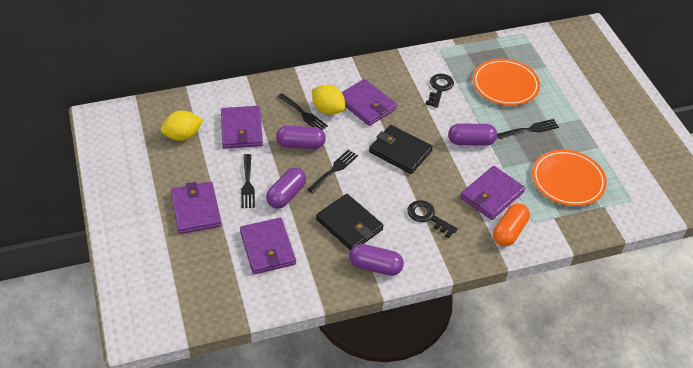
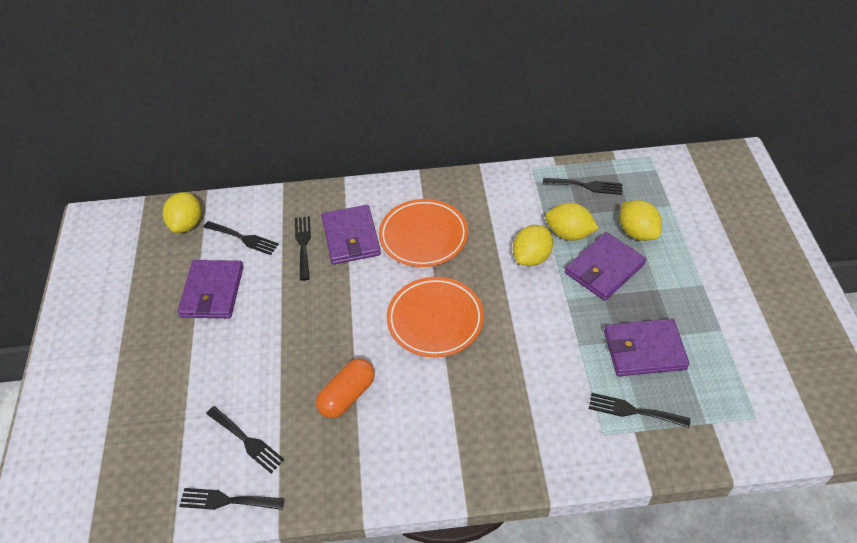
black fork: 4 -> 6
black key: 2 -> 0
black wallet: 2 -> 0
purple capsule: 4 -> 0
purple wallet: 5 -> 4
yellow lemon: 2 -> 4

